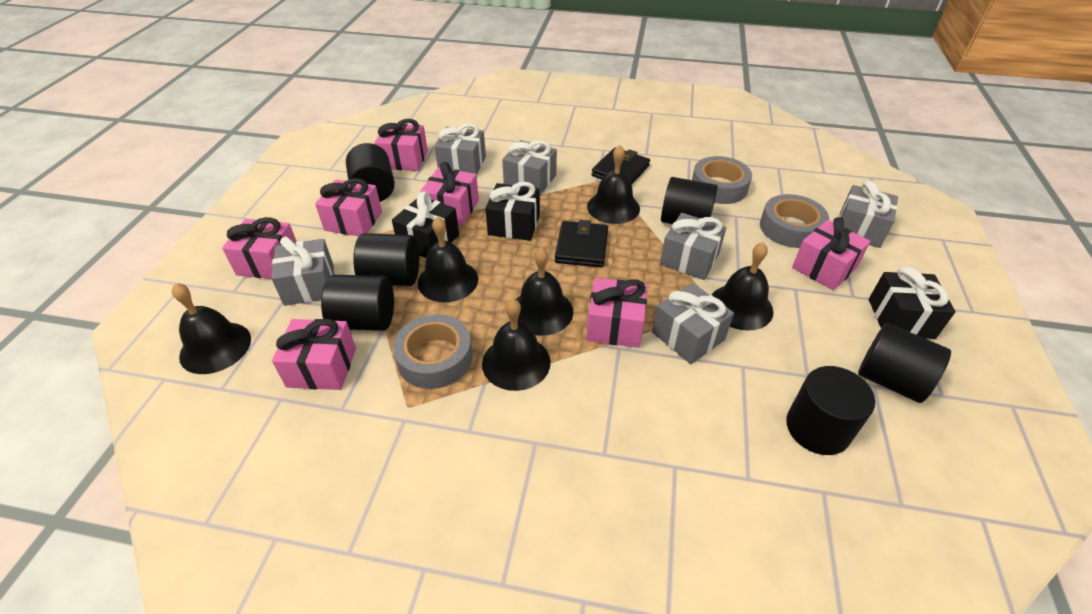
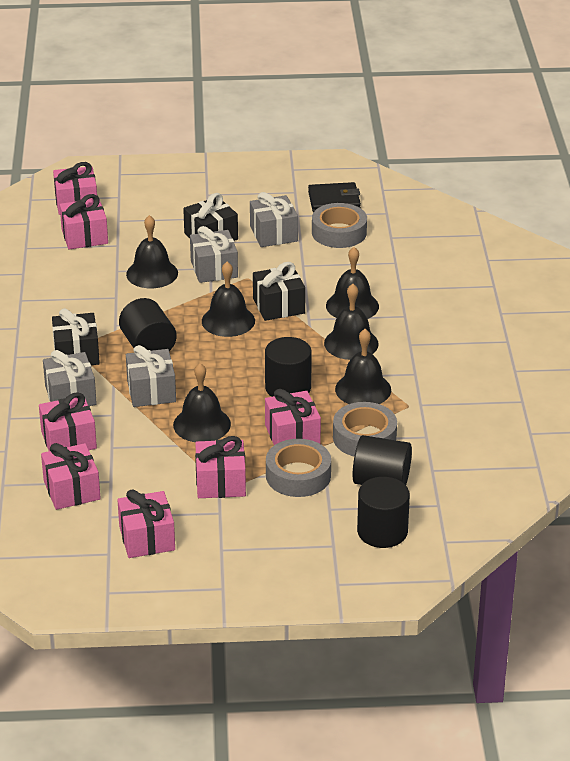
black cylinder: 6 -> 4
black wallet: 2 -> 1
grey gift: 6 -> 4

